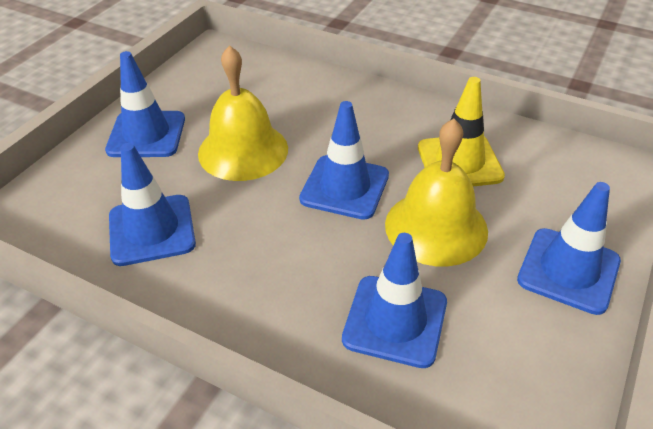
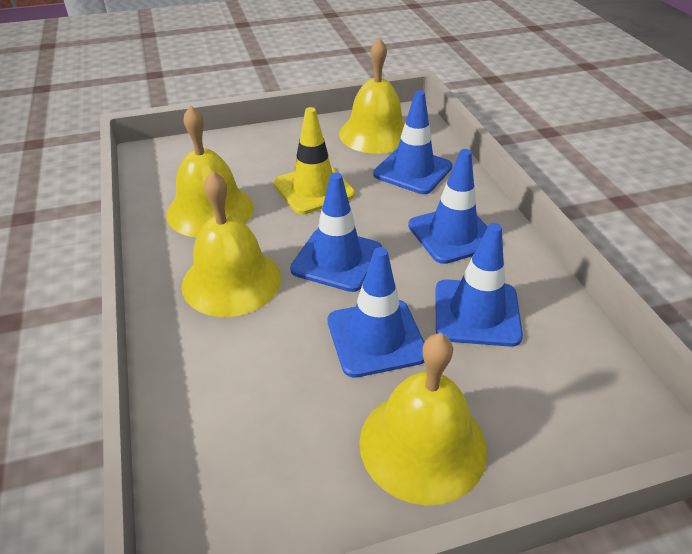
yellow bell: 2 -> 4

